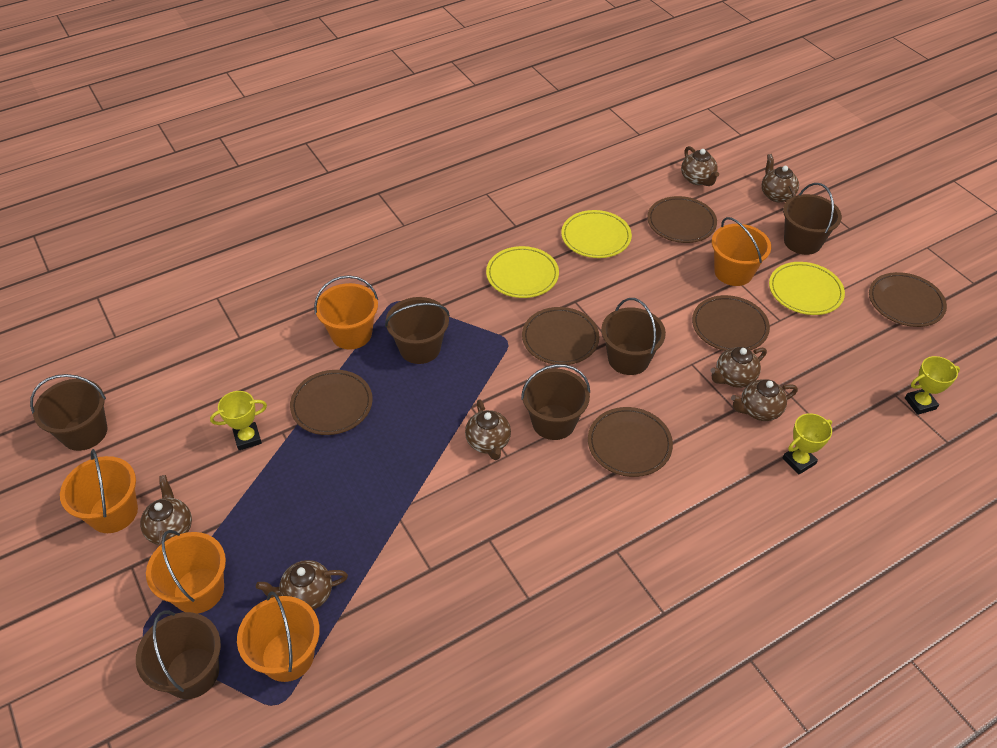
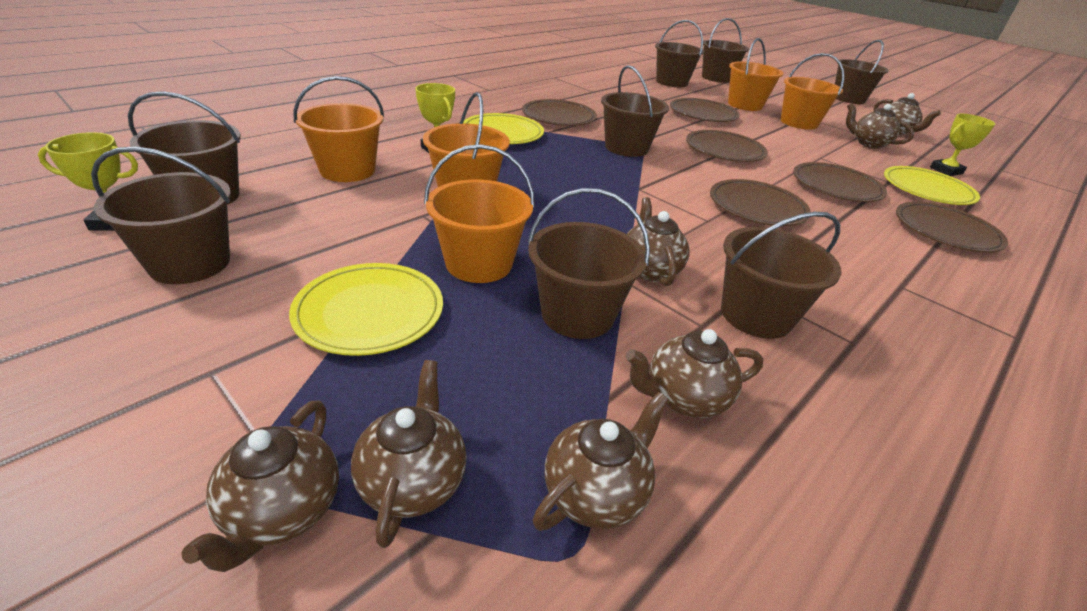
brown bucket: 6 -> 8

